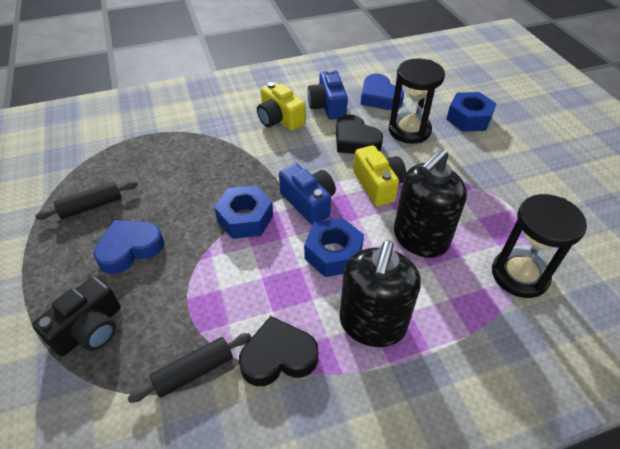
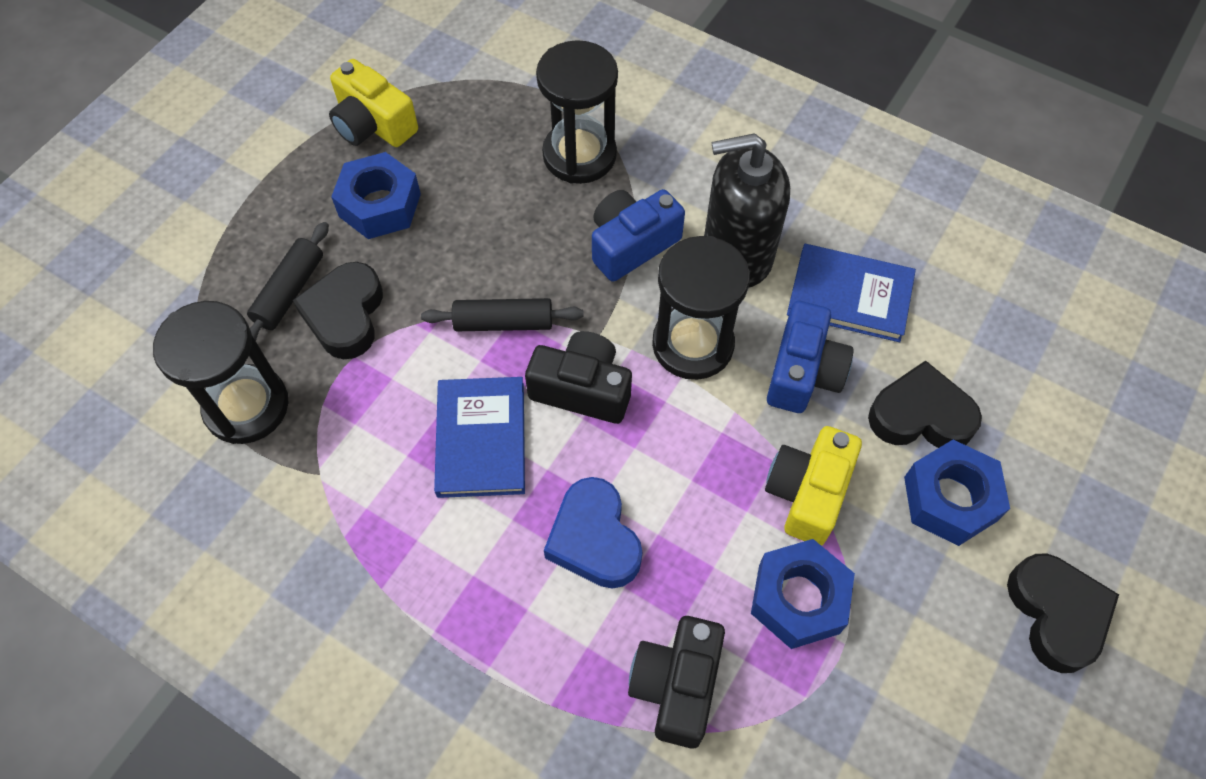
black camera: 1 -> 2
black heart: 2 -> 3
black hourglass: 2 -> 3
black soap dispenser: 2 -> 1
blue book: 0 -> 2
blue heart: 2 -> 1

